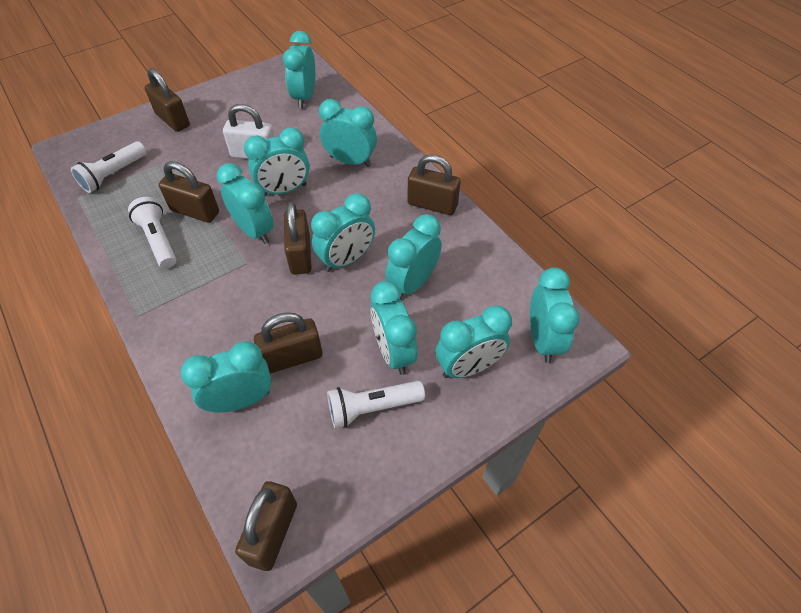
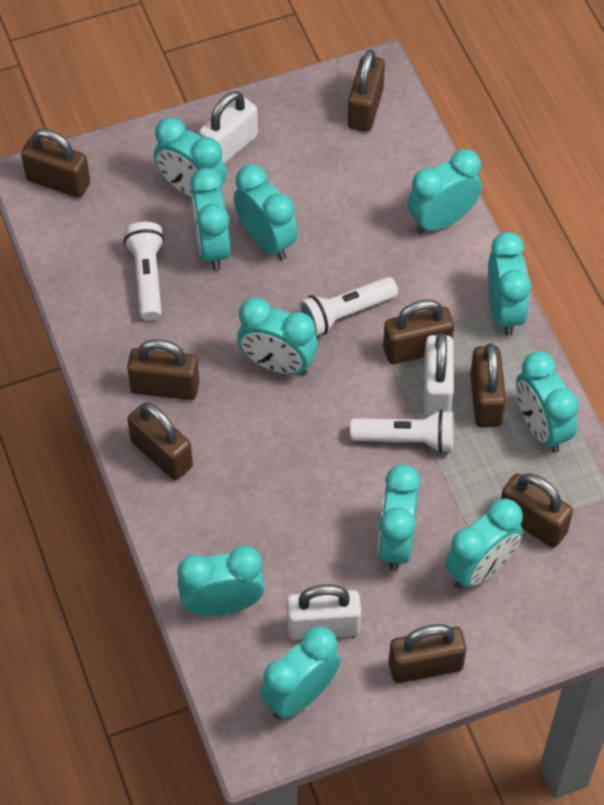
brown padlock: 6 -> 8
turquoise clock: 10 -> 11
white padlock: 1 -> 3

